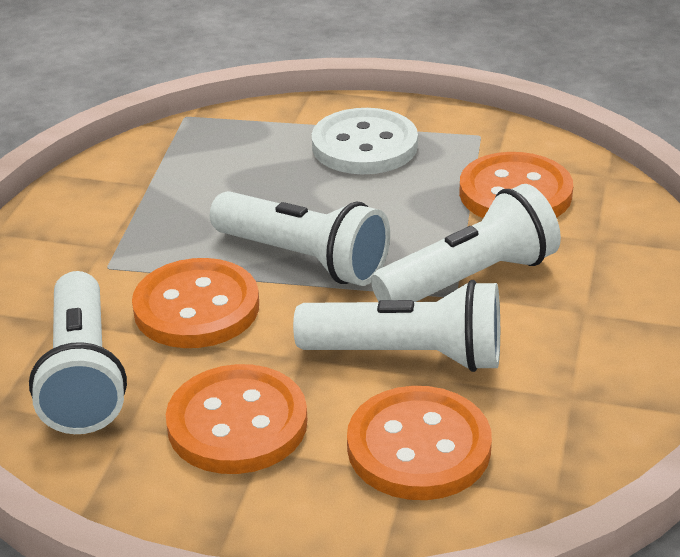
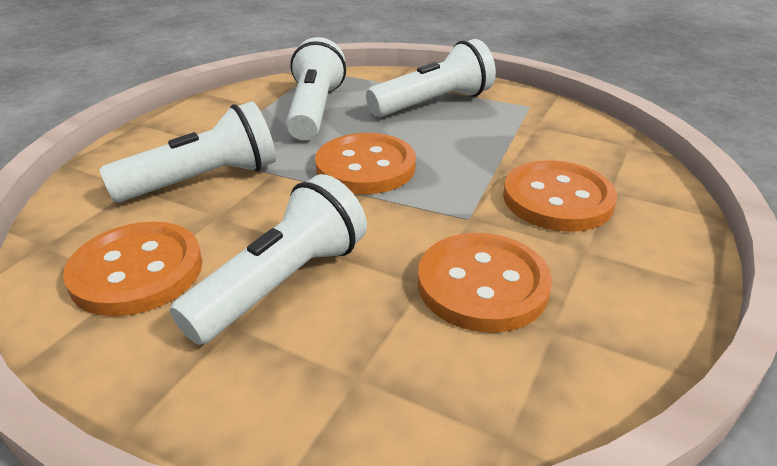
white button: 1 -> 0

